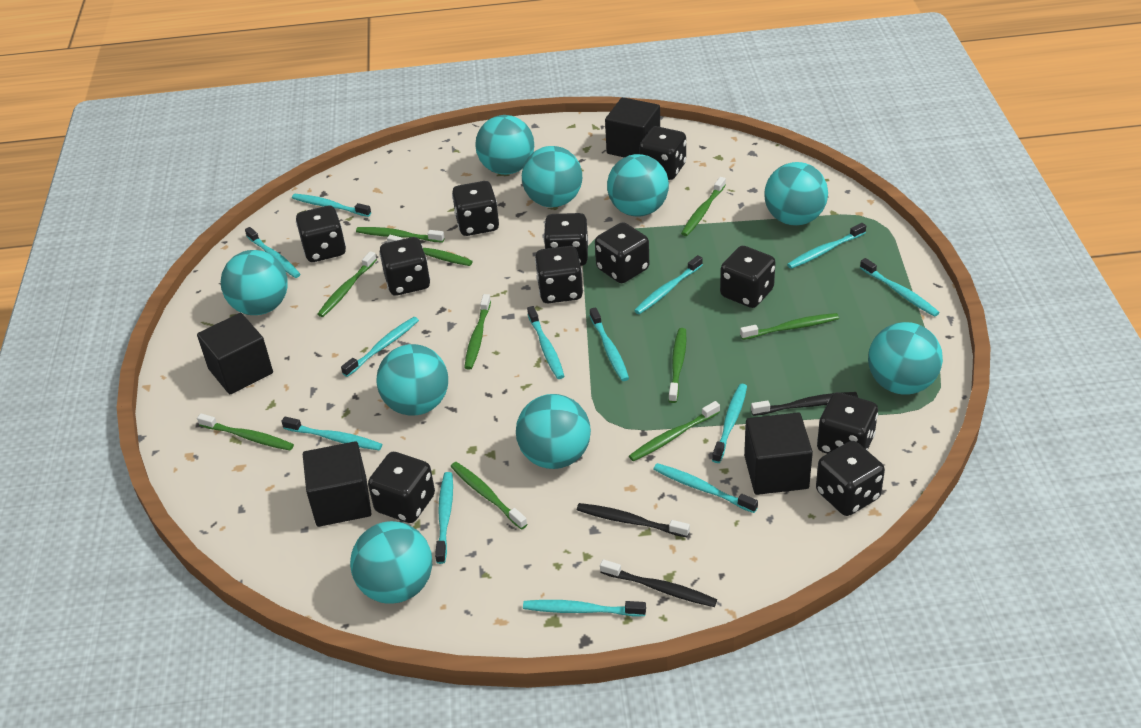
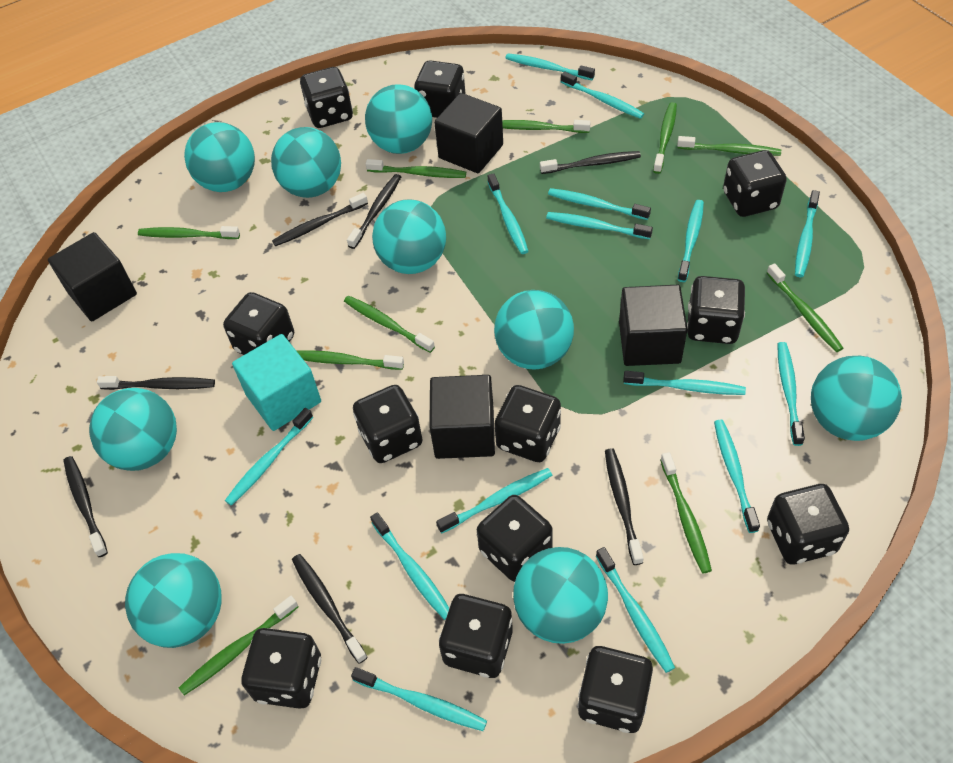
black dice: 11 -> 12
black toothbrush: 3 -> 7
turquoise cube: 0 -> 1
turquoise toothbrush: 13 -> 15

